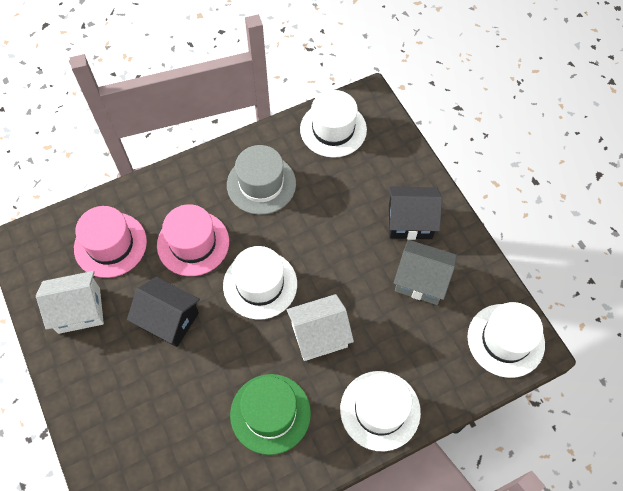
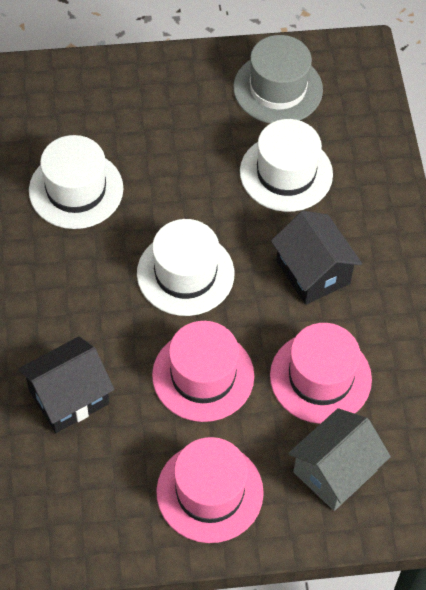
green hat: 1 -> 0
pink hat: 2 -> 3
white hat: 4 -> 3
white house: 2 -> 0

